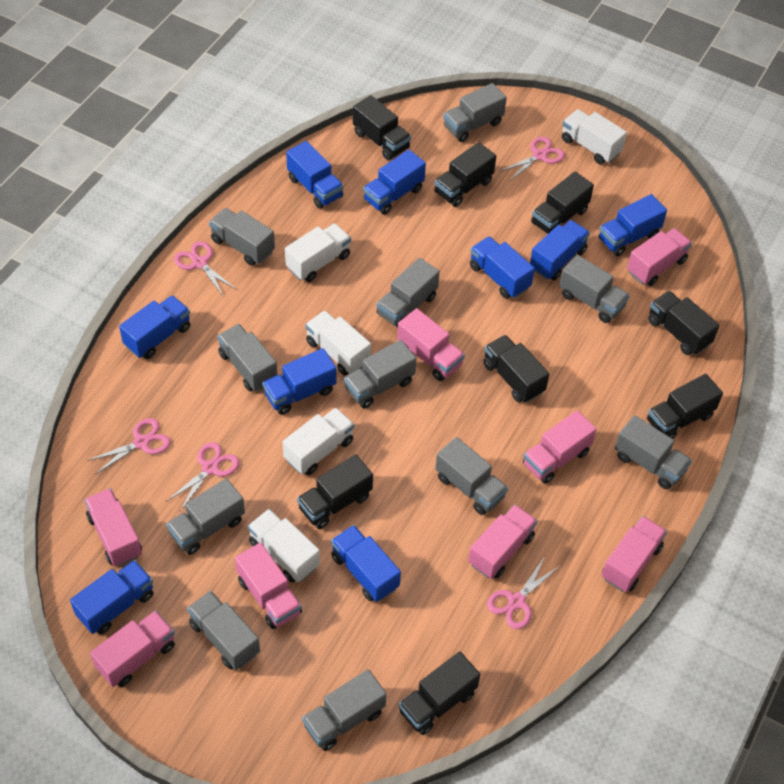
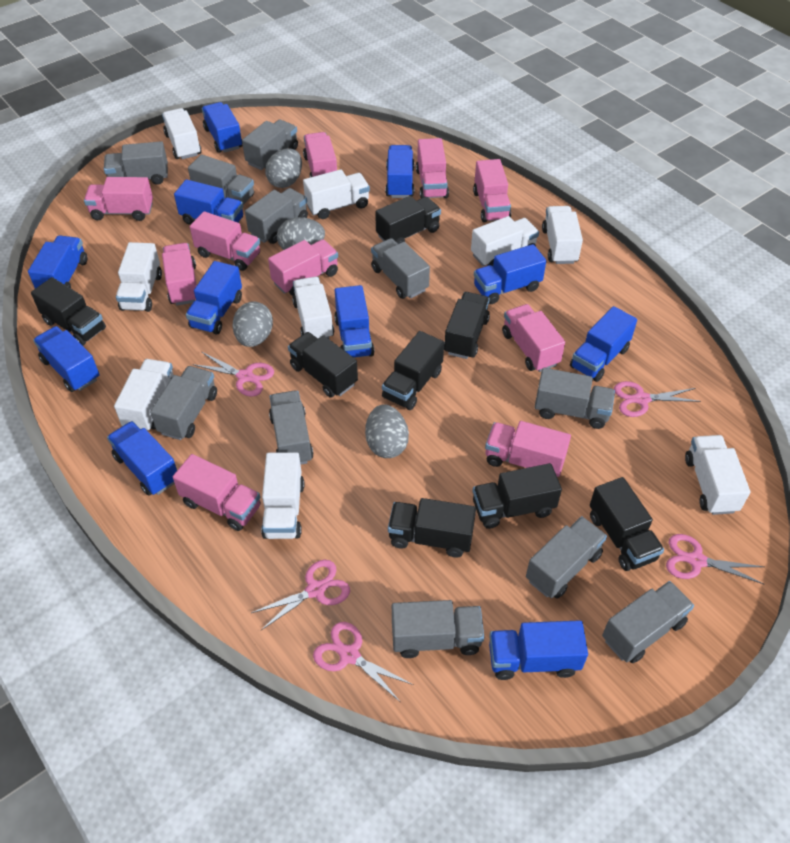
blue truck: 9 -> 11
grey egg: 0 -> 4
pink truck: 8 -> 10
white truck: 5 -> 9

